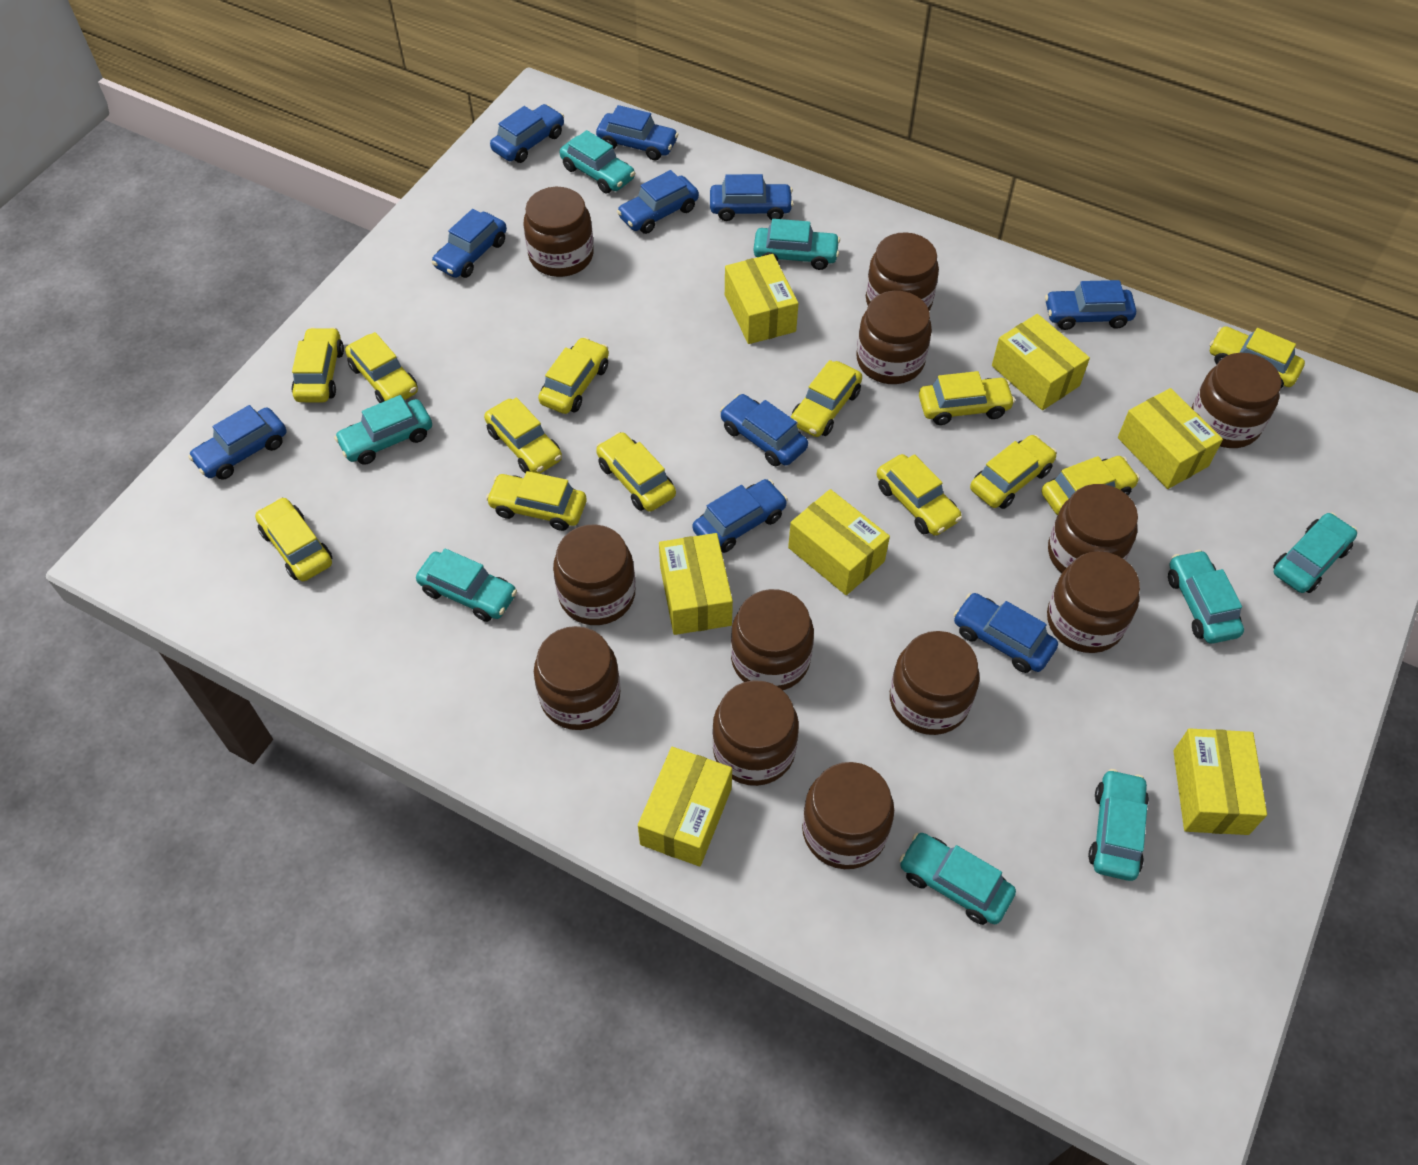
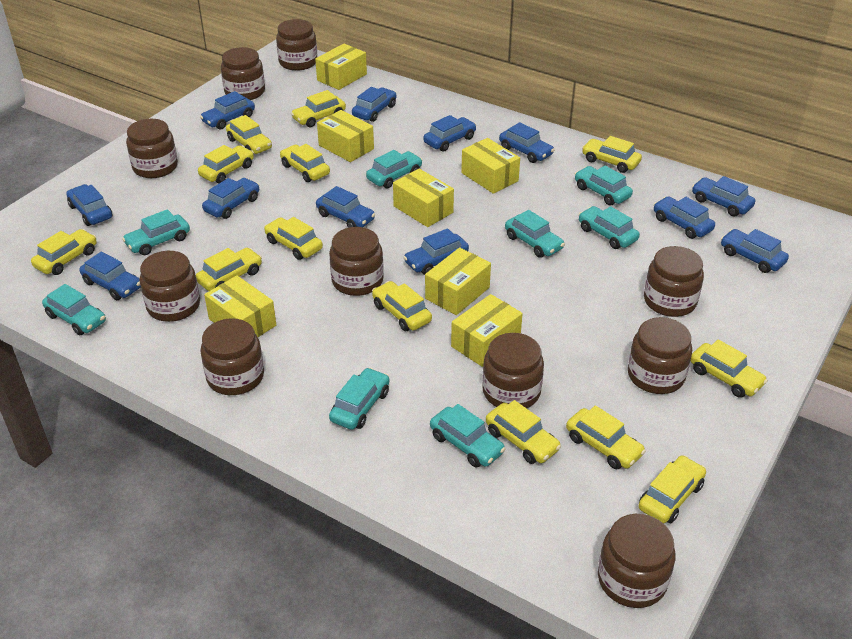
blue car: 10 -> 12
brown jar: 12 -> 10

